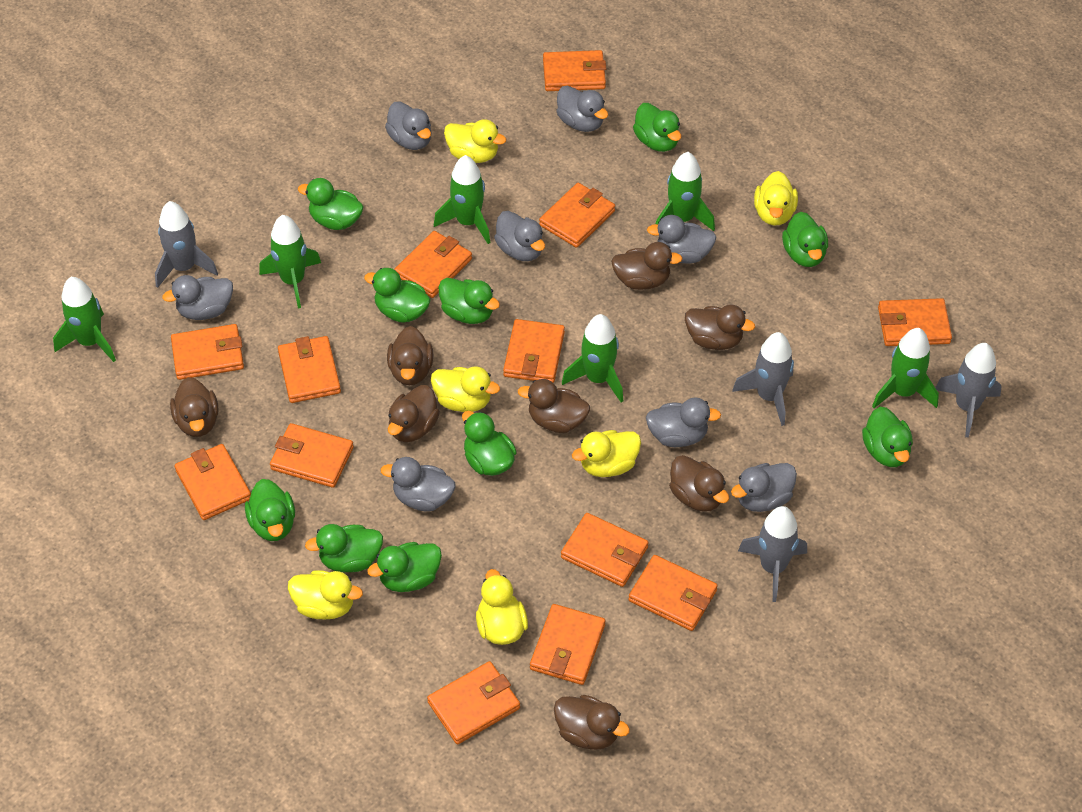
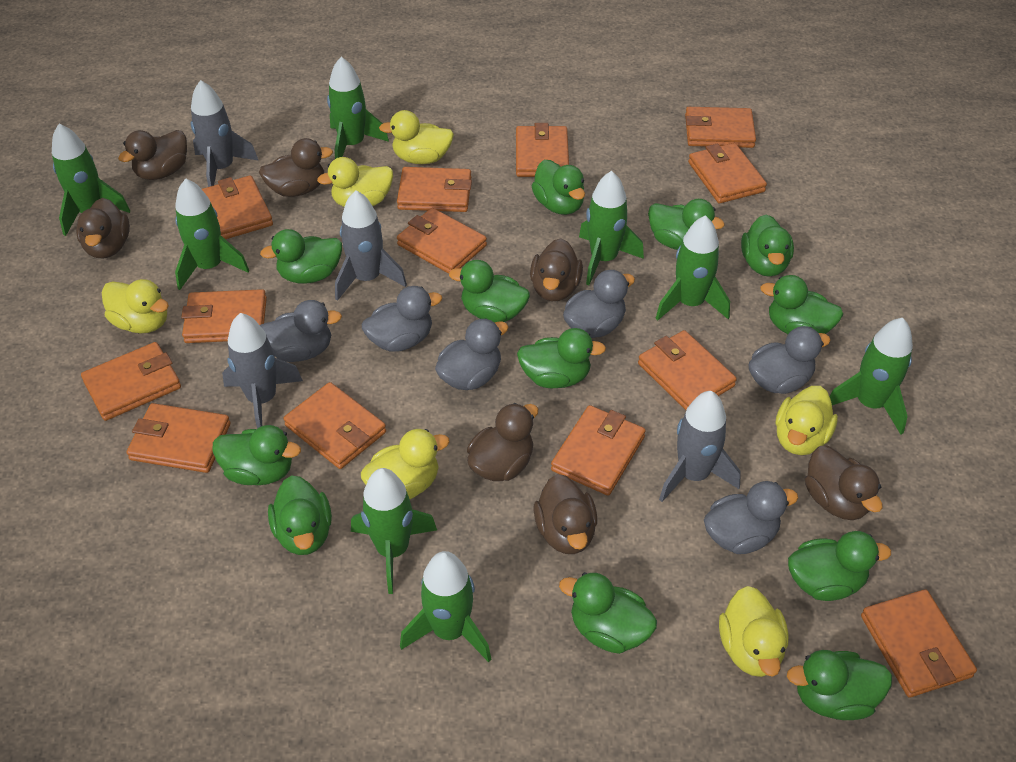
brown duck: 8 -> 7
green duck: 10 -> 12
green rocket: 6 -> 8
grey duck: 8 -> 6

